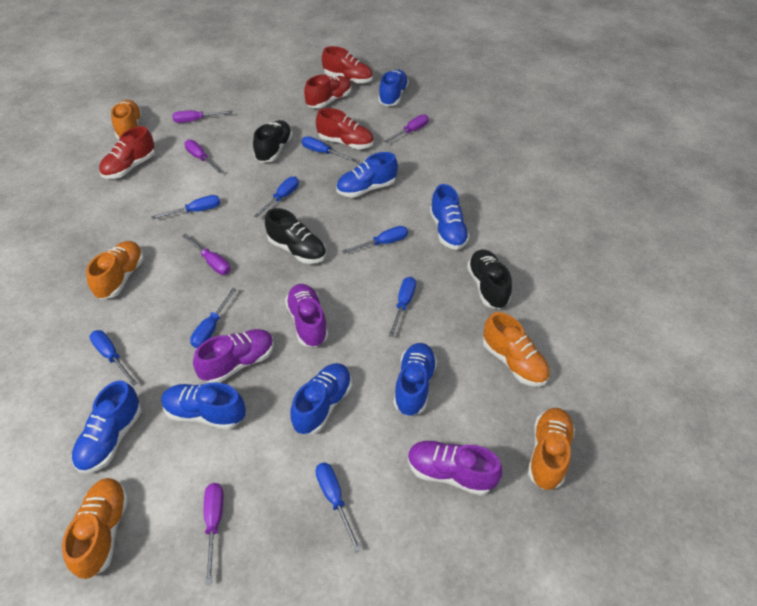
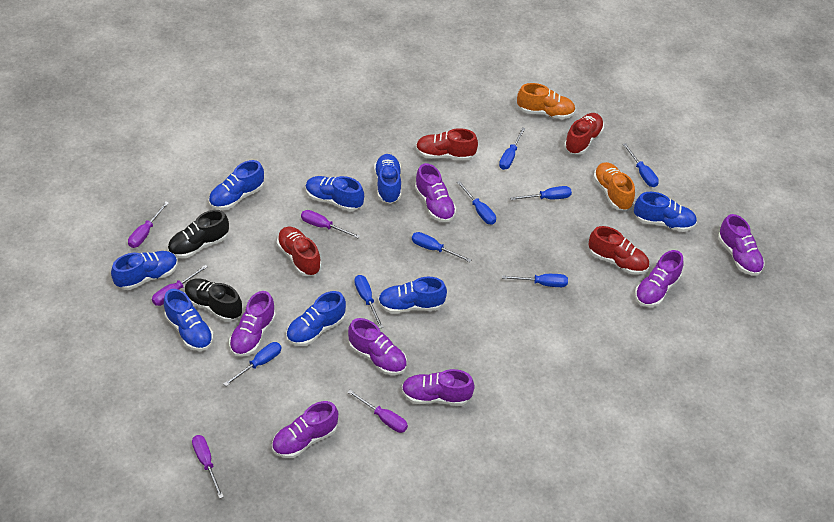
black shoe: 3 -> 2
blue shoe: 7 -> 8
orange shoe: 5 -> 2
purple shoe: 3 -> 7

